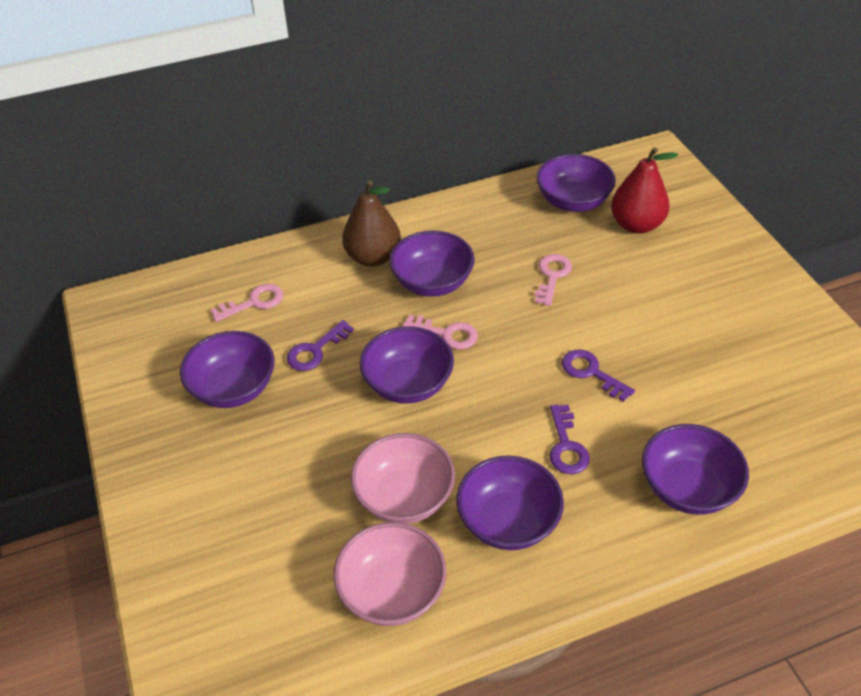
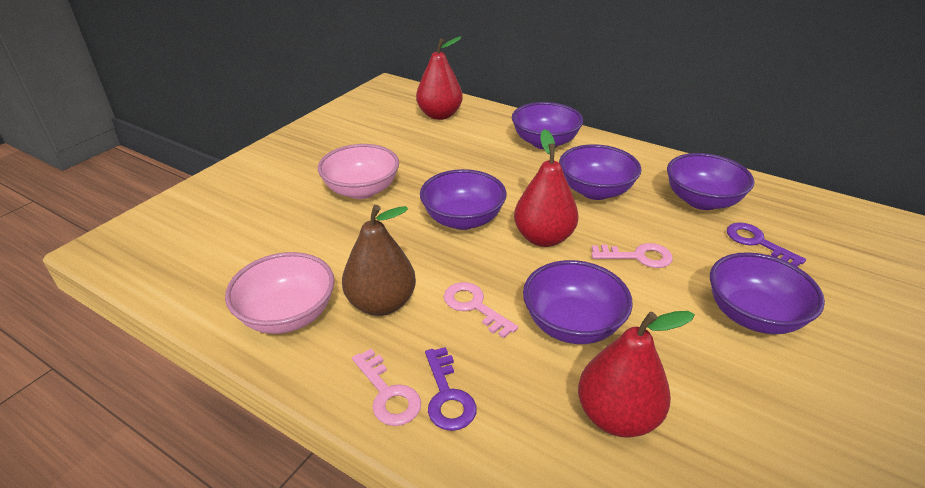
purple key: 3 -> 2
red pear: 1 -> 3

